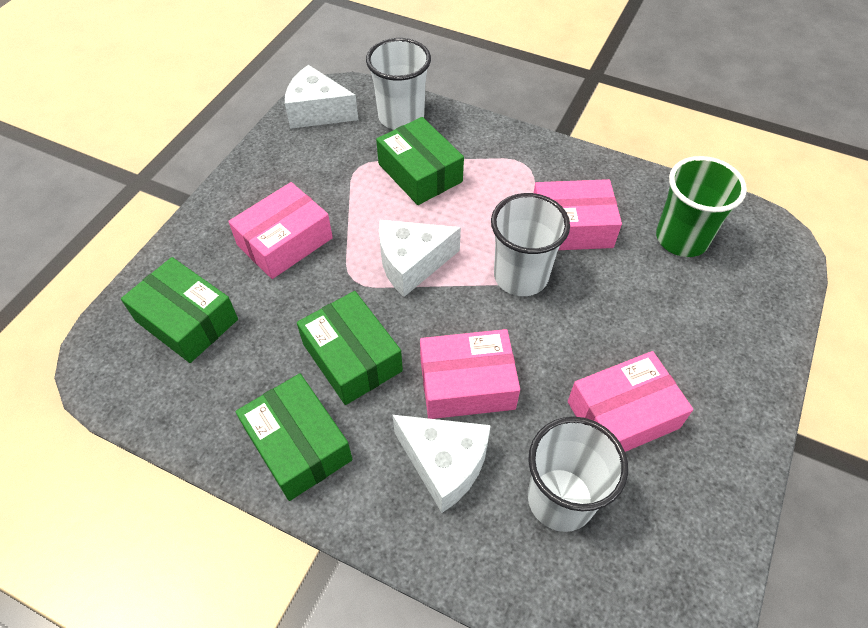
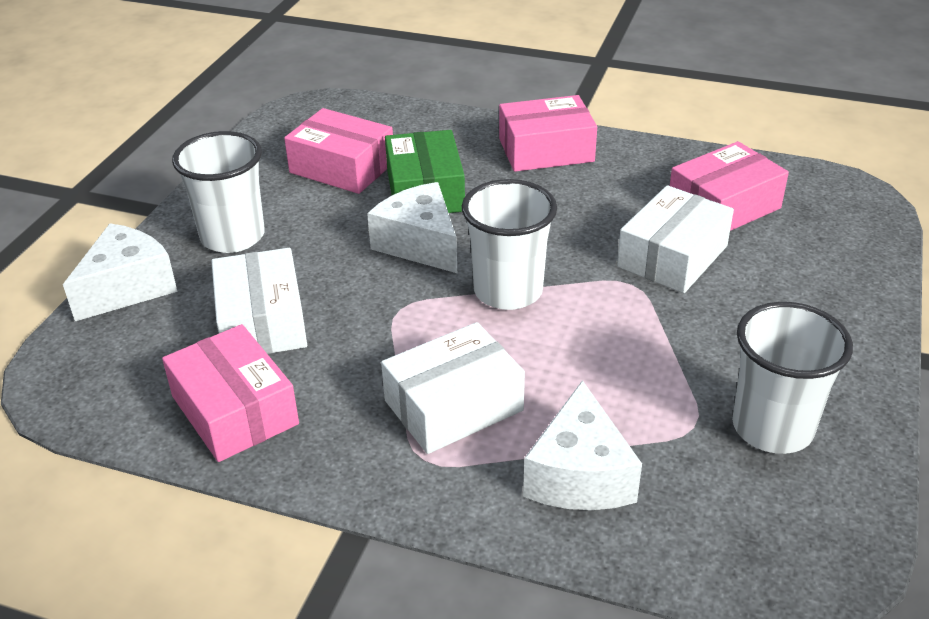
green box: 4 -> 1
green cup: 1 -> 0
white box: 0 -> 3

